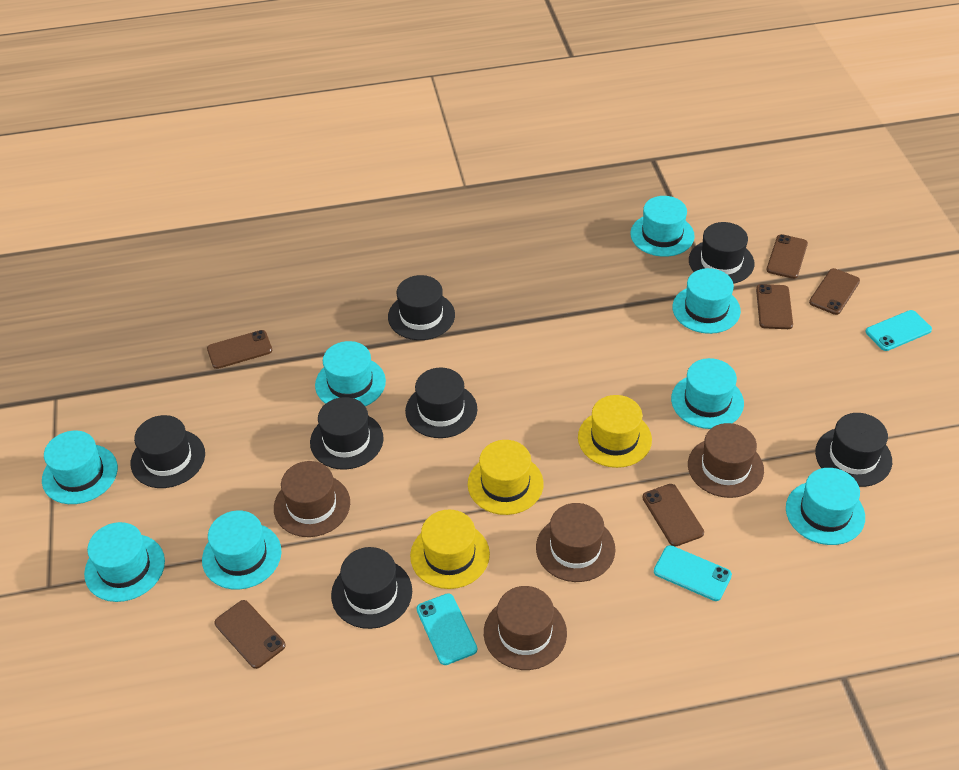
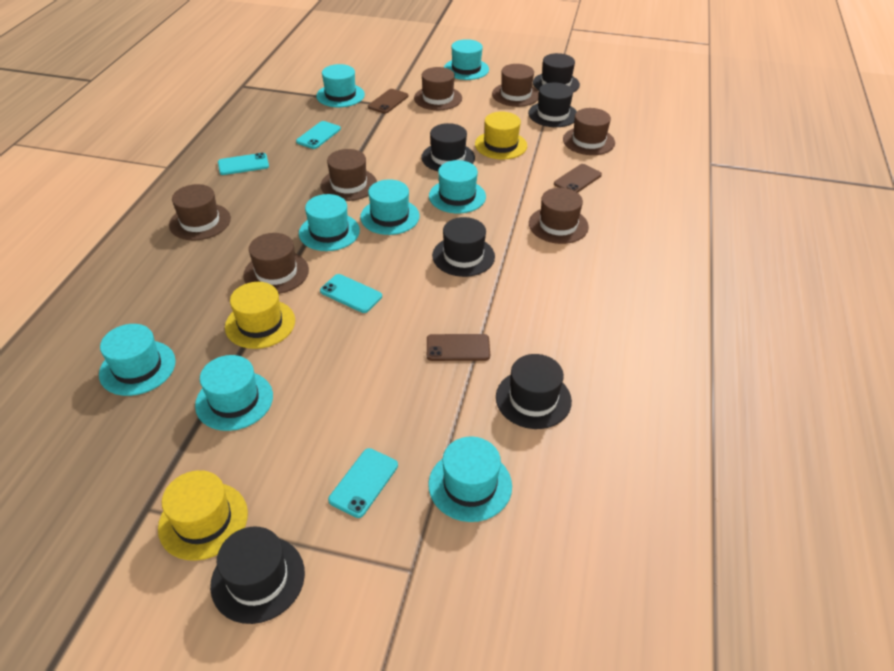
black hat: 7 -> 6
brown hat: 4 -> 7
brown phone: 6 -> 3
turquoise phone: 3 -> 4

